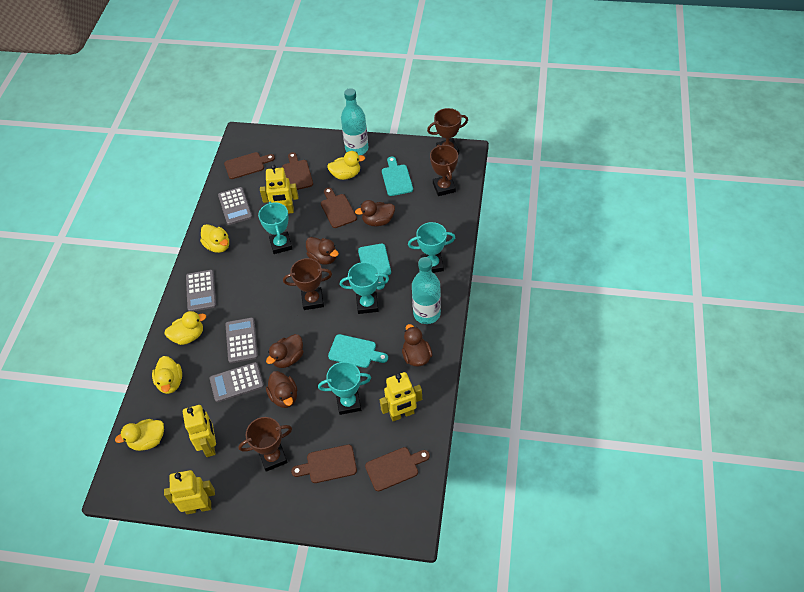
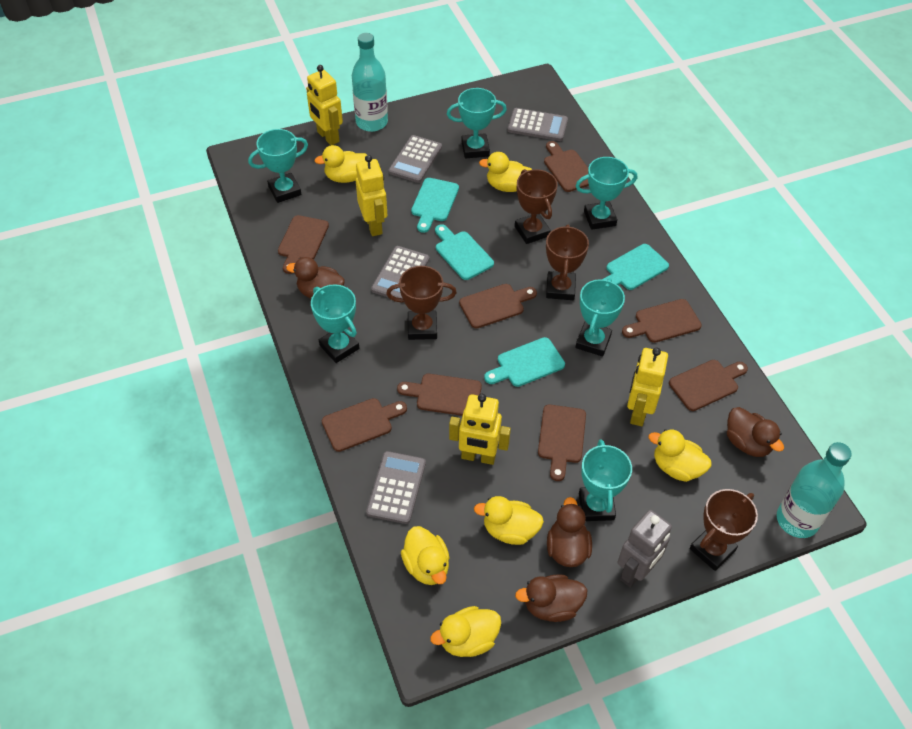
brown cutting board: 5 -> 8
brown duck: 5 -> 4
grey robot: 0 -> 1
turquoise cutting board: 3 -> 4
turquoise trophy: 4 -> 6
yellow duck: 5 -> 6

